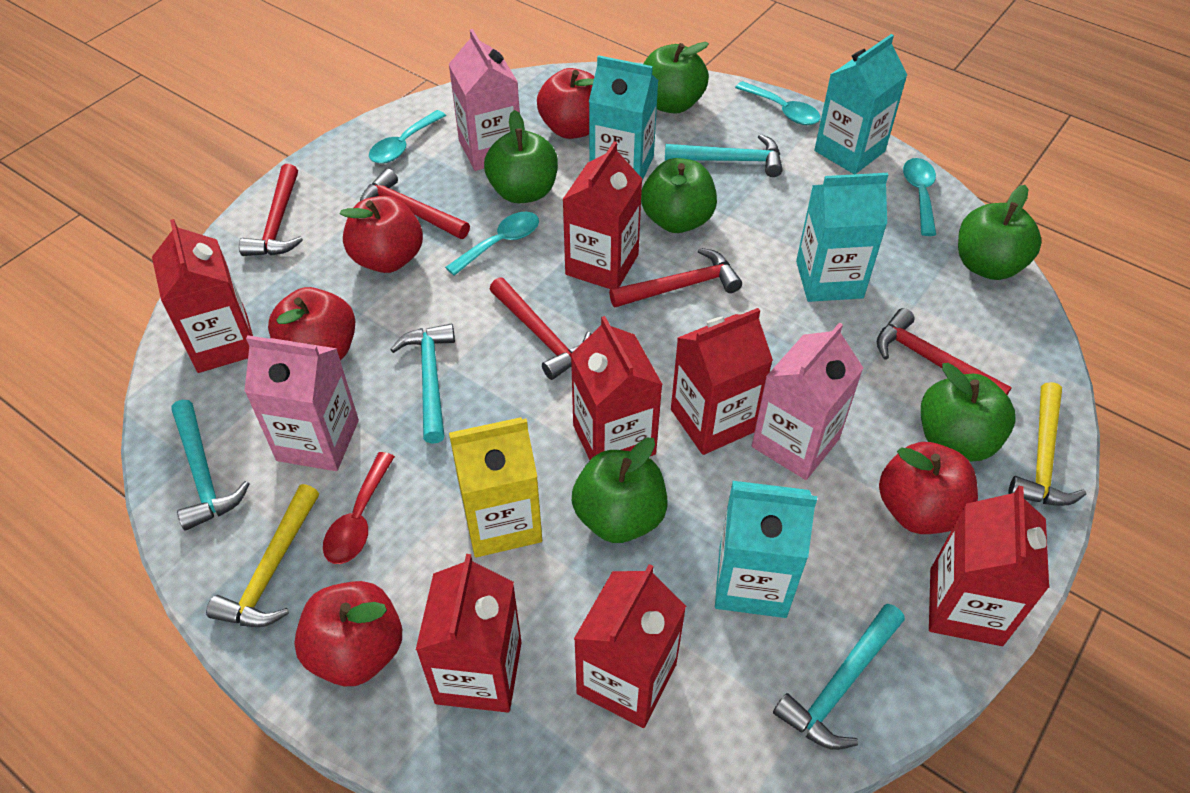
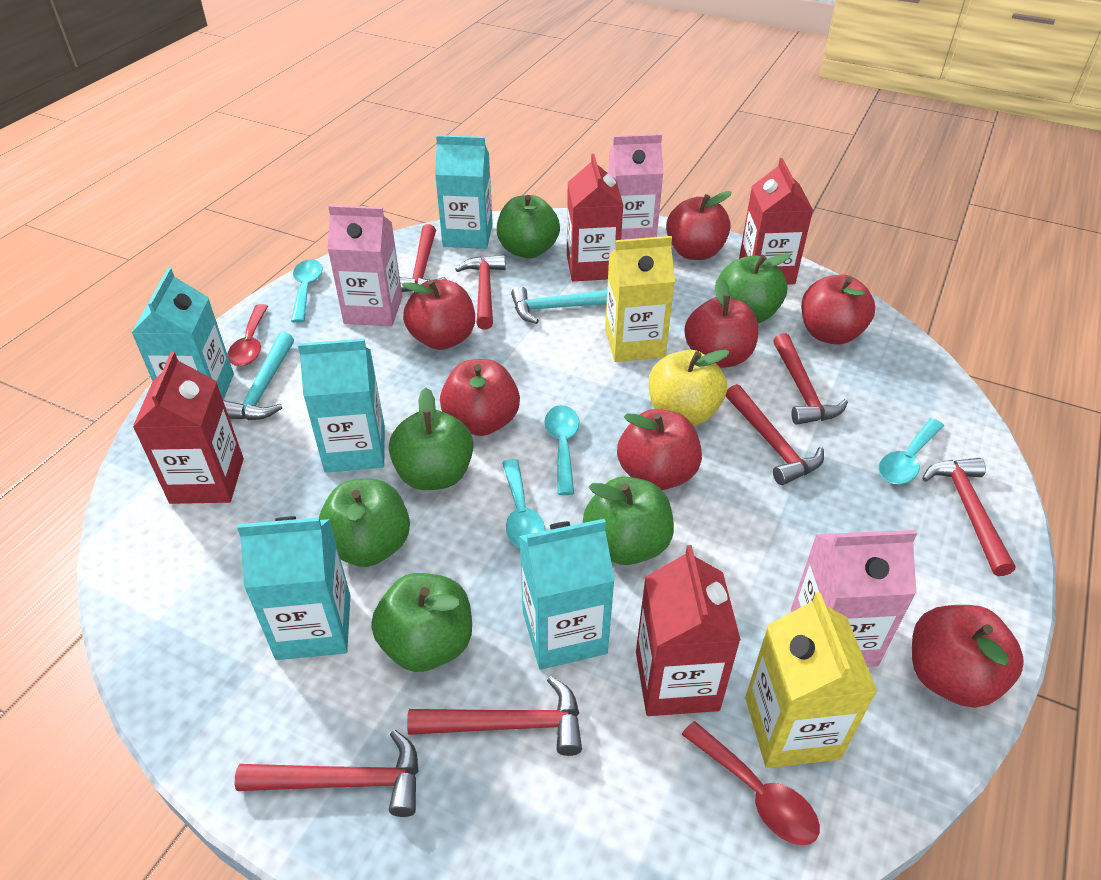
red apple: 5 -> 7
red carton: 7 -> 4
red hammer: 5 -> 7
red spoon: 1 -> 2
turquoise carton: 4 -> 5
turquoise hammer: 4 -> 2
yellow apple: 0 -> 1
yellow carton: 1 -> 2
yellow hammer: 2 -> 0

